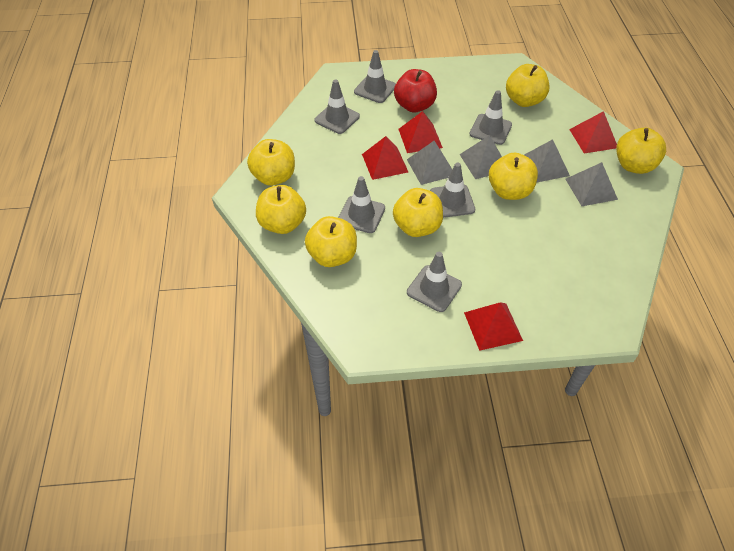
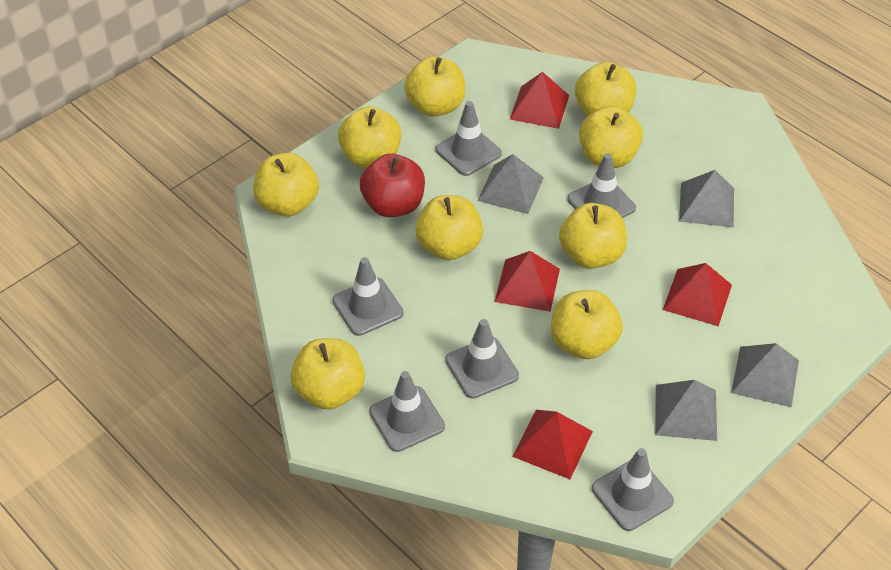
yellow apple: 7 -> 9

